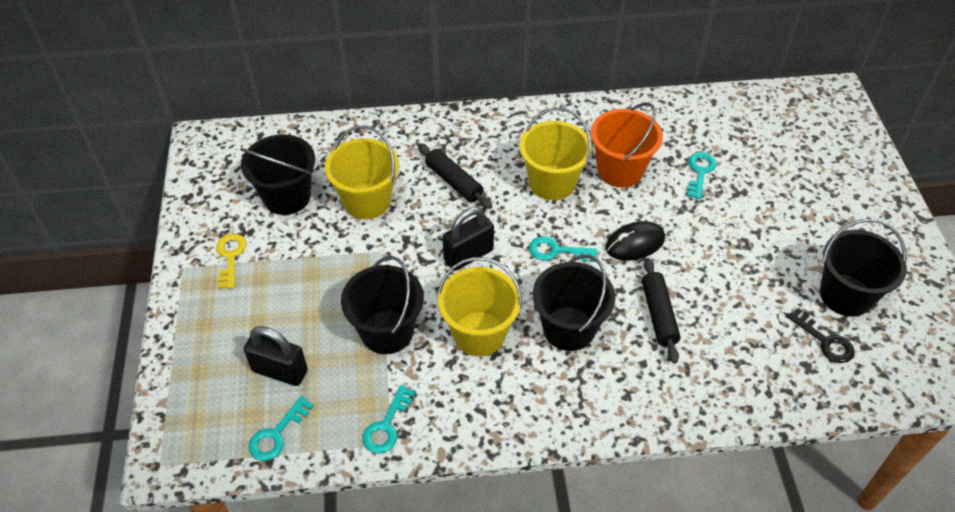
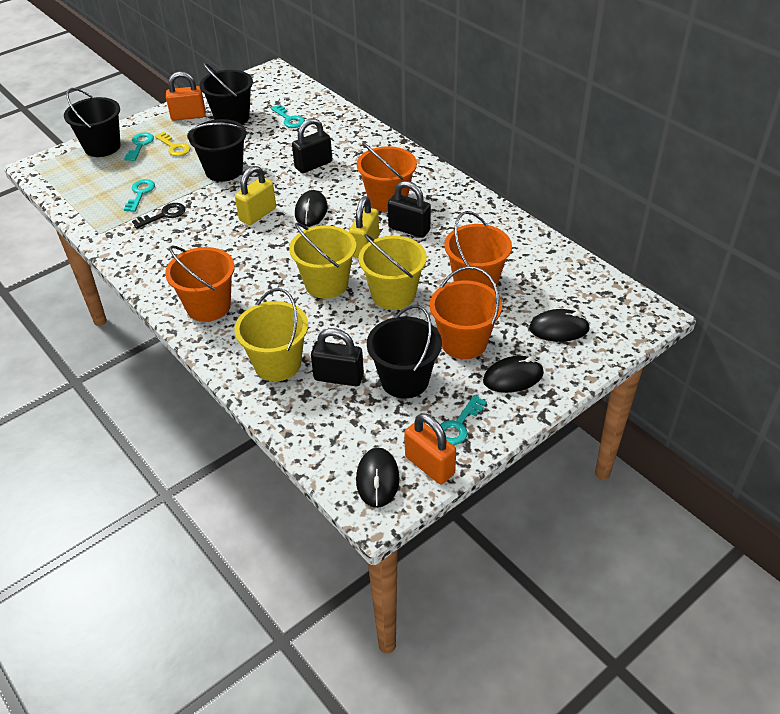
black mouse: 1 -> 4
black padlock: 2 -> 3
black rolling pin: 2 -> 0
orange bucket: 1 -> 4
orange padlock: 0 -> 2
yellow padlock: 0 -> 2

